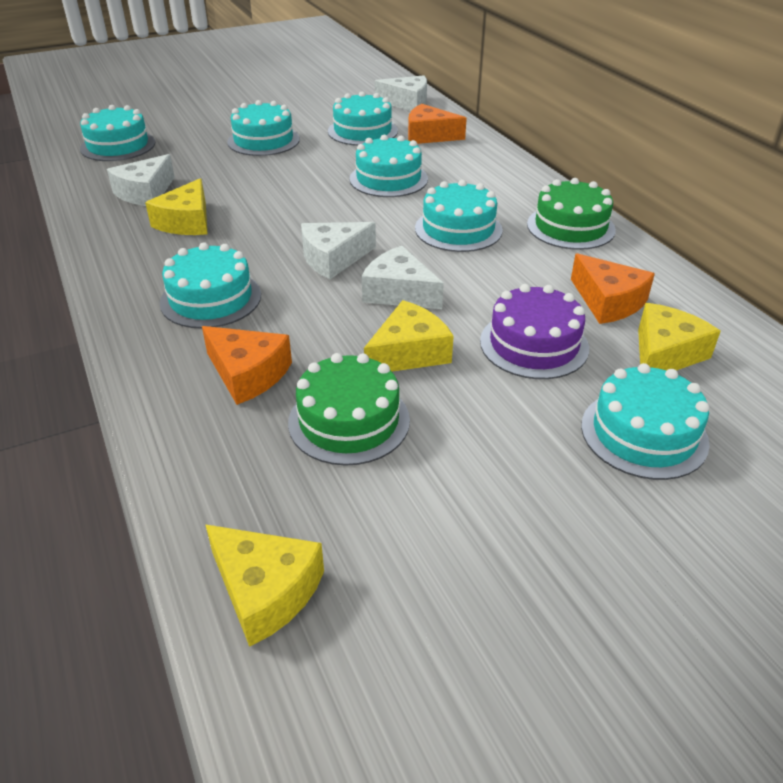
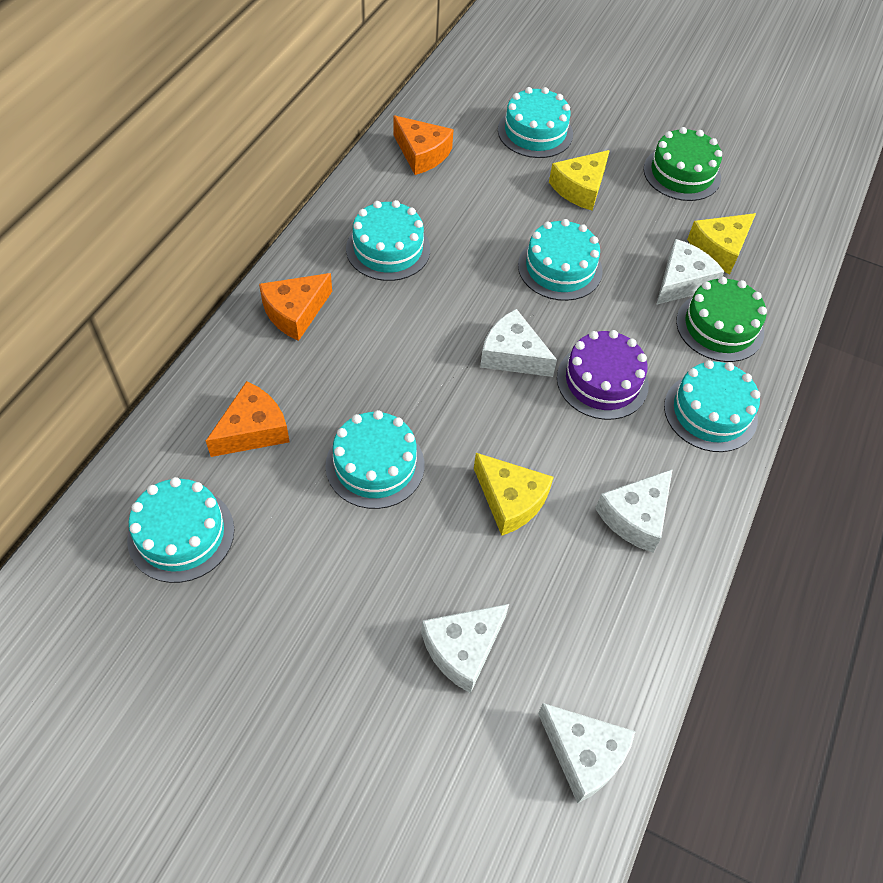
turquoise cake: 7 -> 6
white cheese: 4 -> 5
yellow cheese: 4 -> 3

